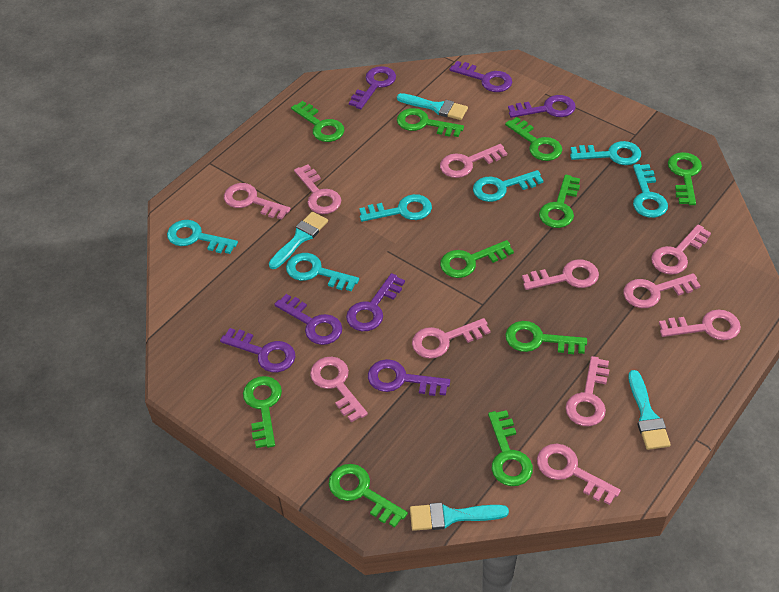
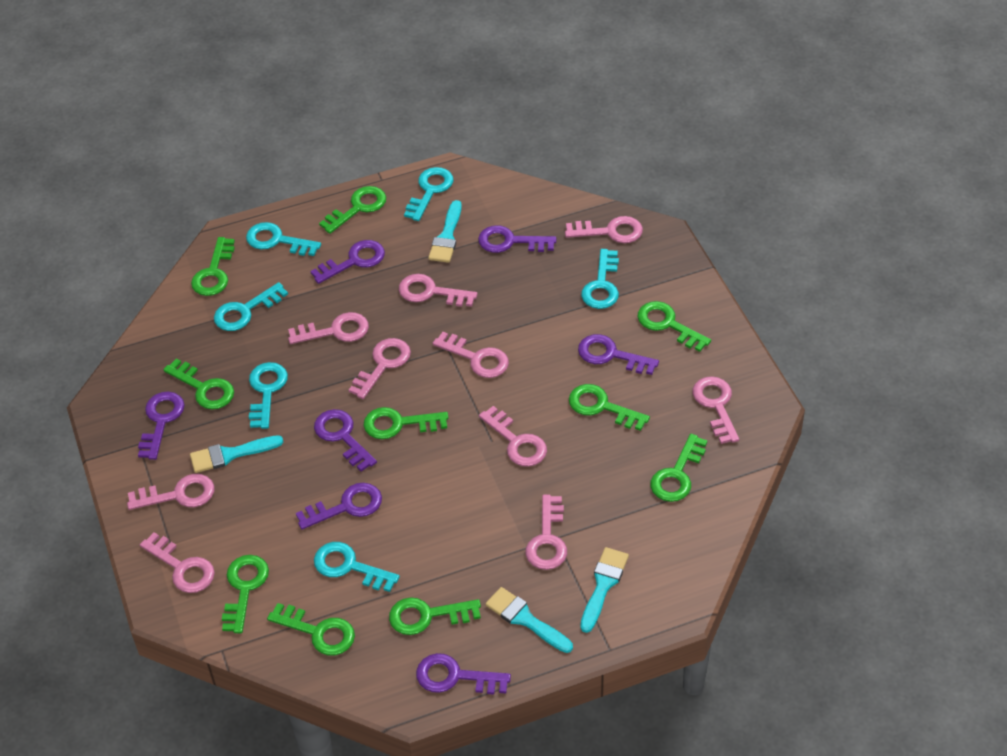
pink key: 11 -> 10

